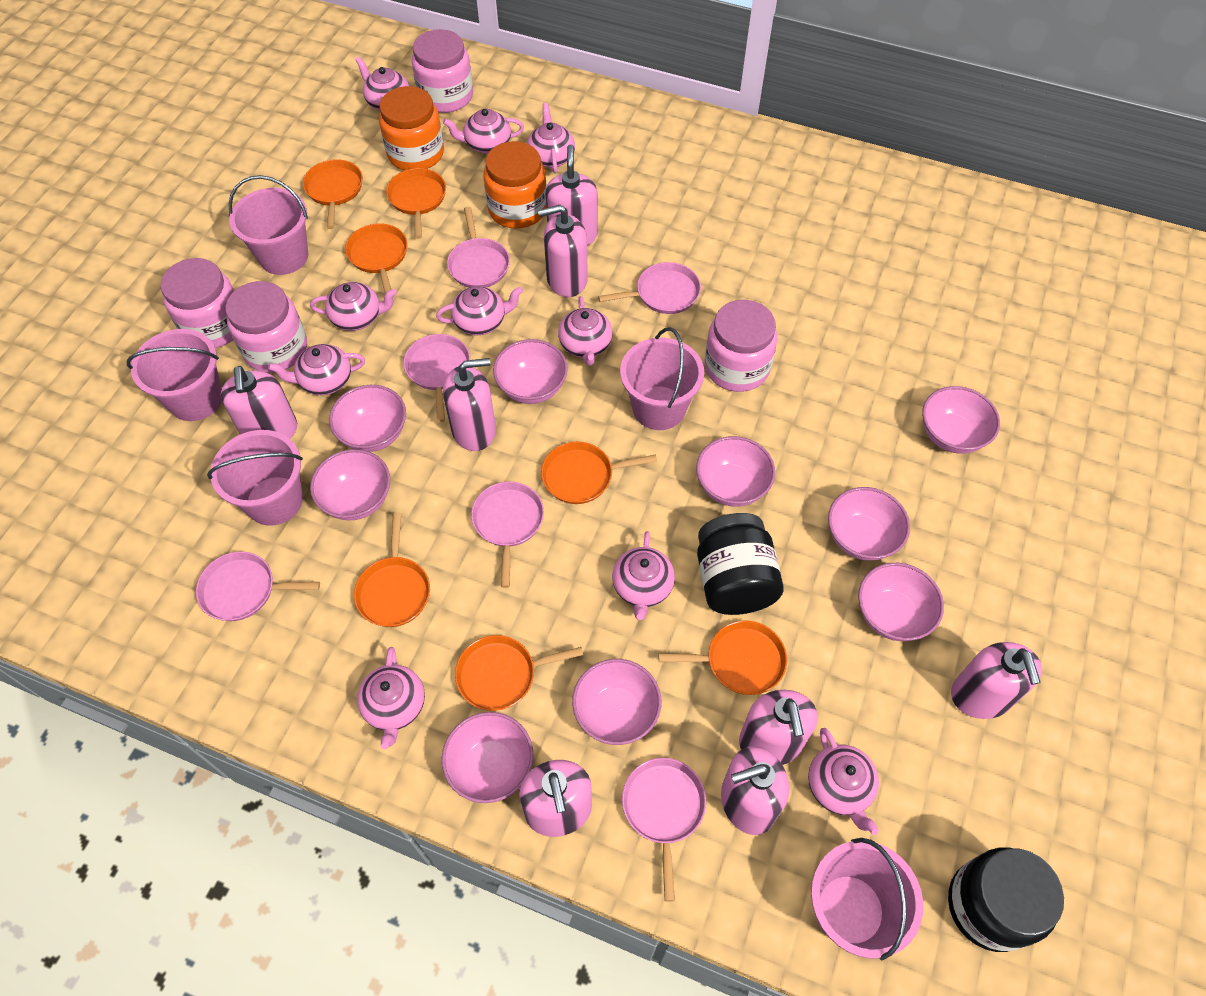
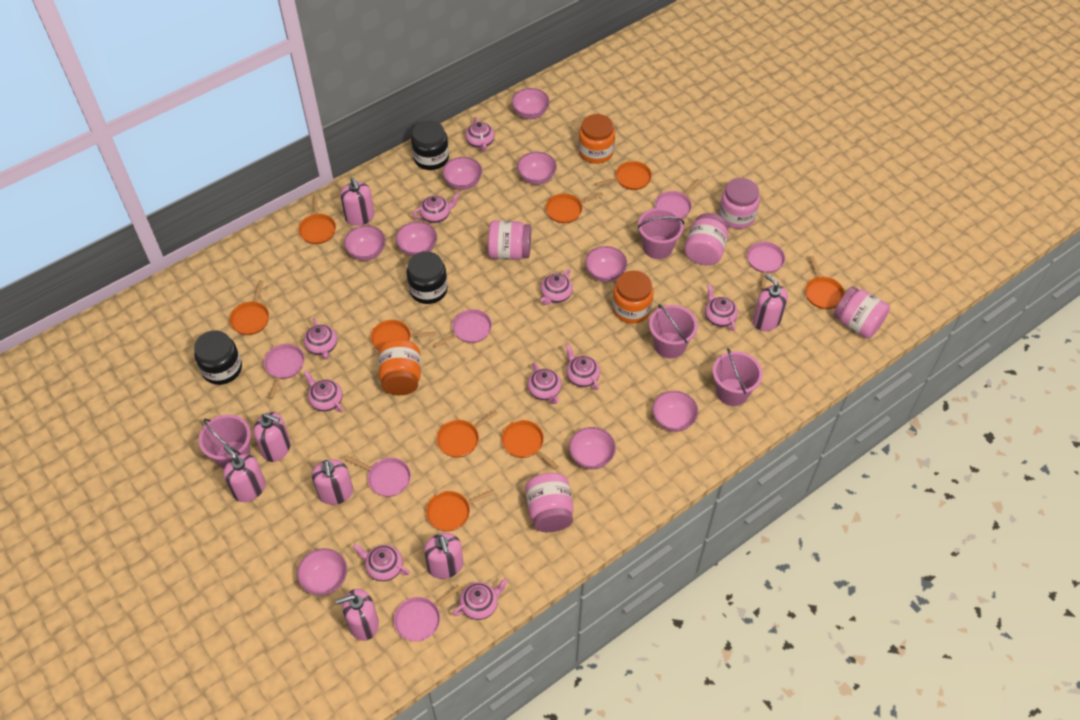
black jar: 2 -> 3
orange jar: 2 -> 3
orange pan: 7 -> 9
pink bucket: 5 -> 4
pink jar: 4 -> 5
pink soap dispenser: 8 -> 7

